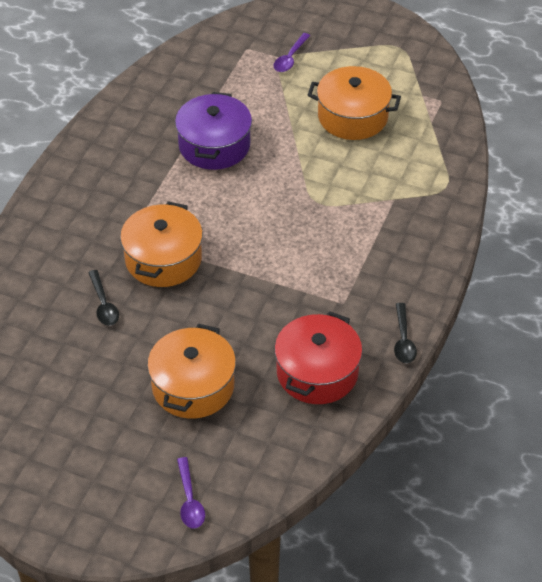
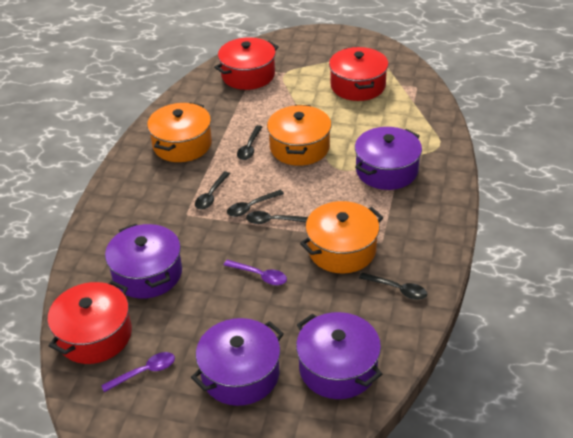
black spoon: 2 -> 5
purple pot: 1 -> 4
red pot: 1 -> 3

